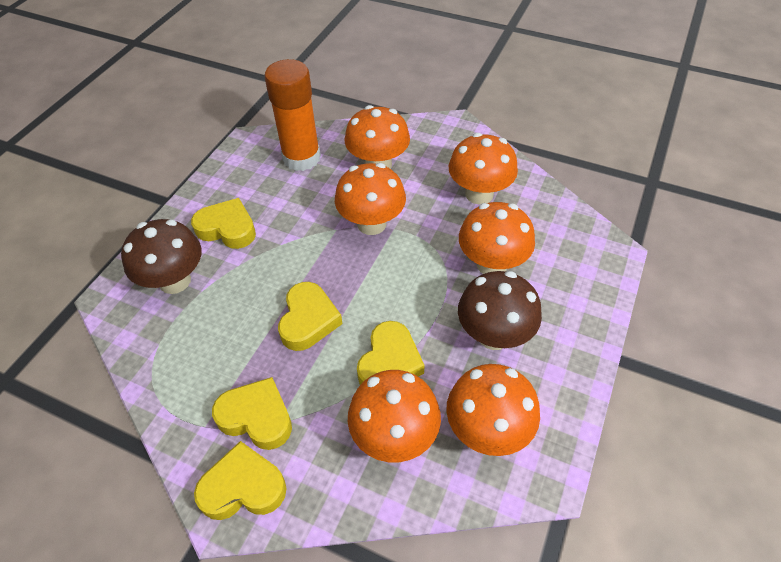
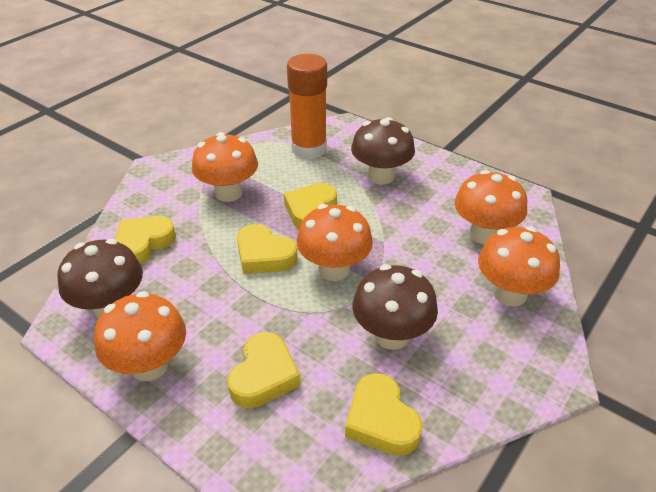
brown mushroom: 2 -> 3
orange mushroom: 6 -> 5

